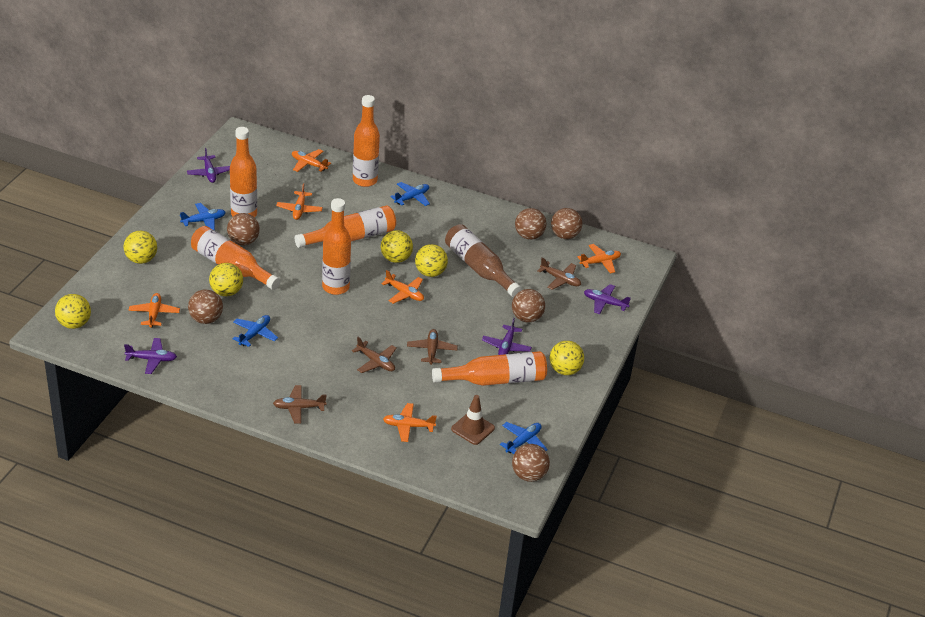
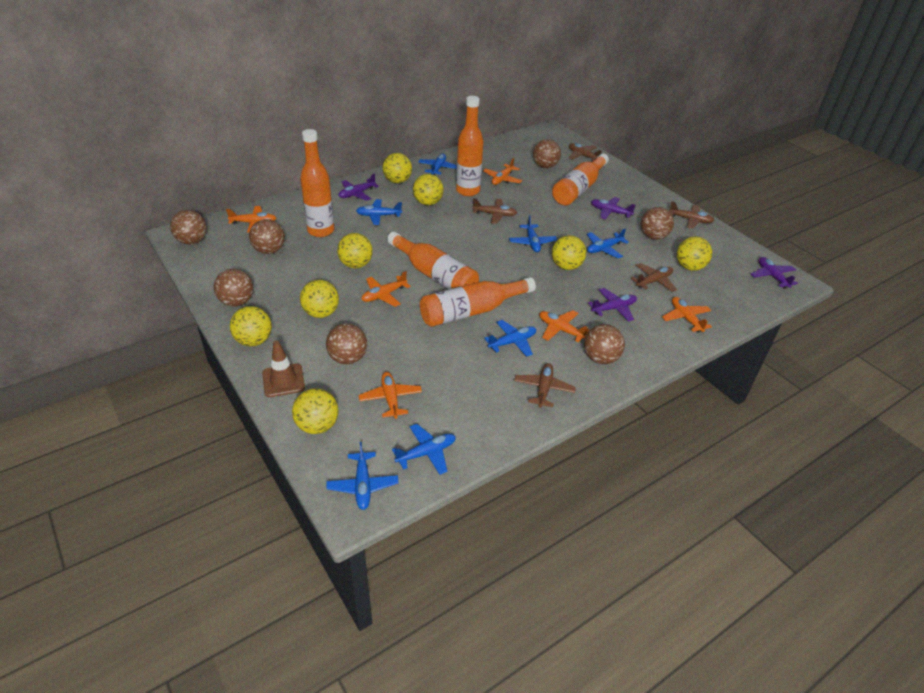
blue plane: 4 -> 7
brown ball: 6 -> 7
brown bottle: 1 -> 0
brown plane: 4 -> 5
orange bottle: 6 -> 5
yellow ball: 6 -> 8

